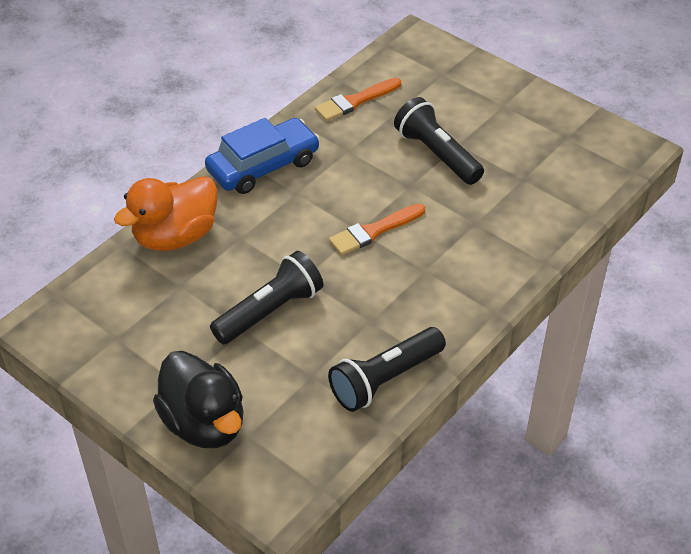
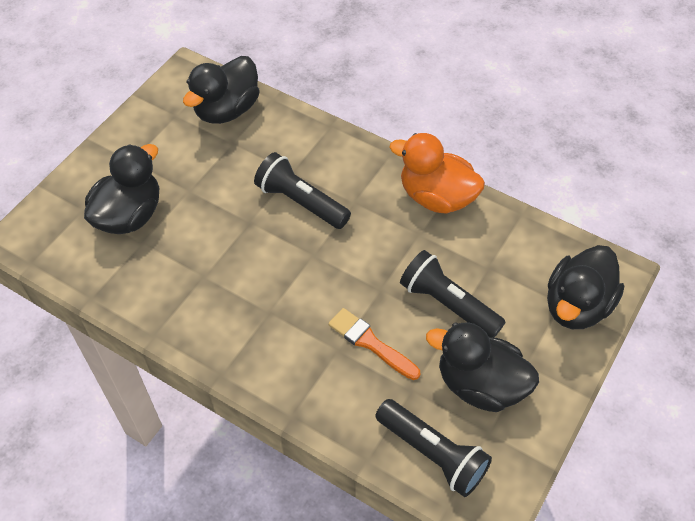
black duck: 1 -> 4
blue car: 1 -> 0
orange brush: 2 -> 1

